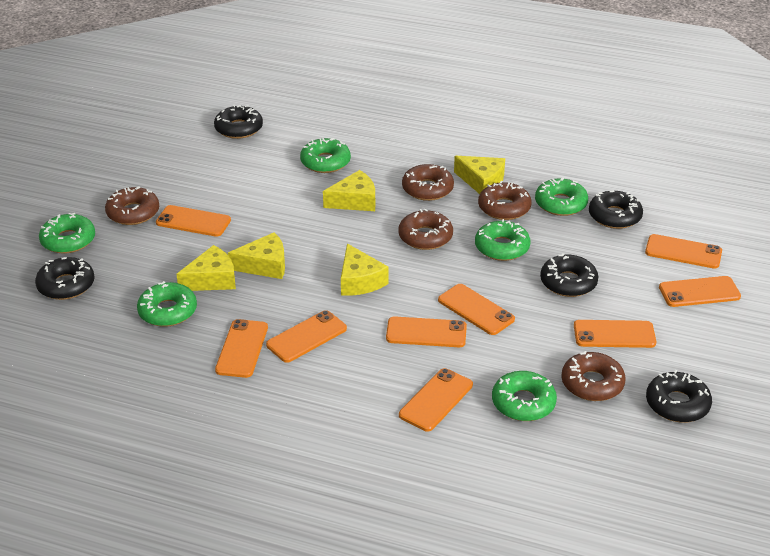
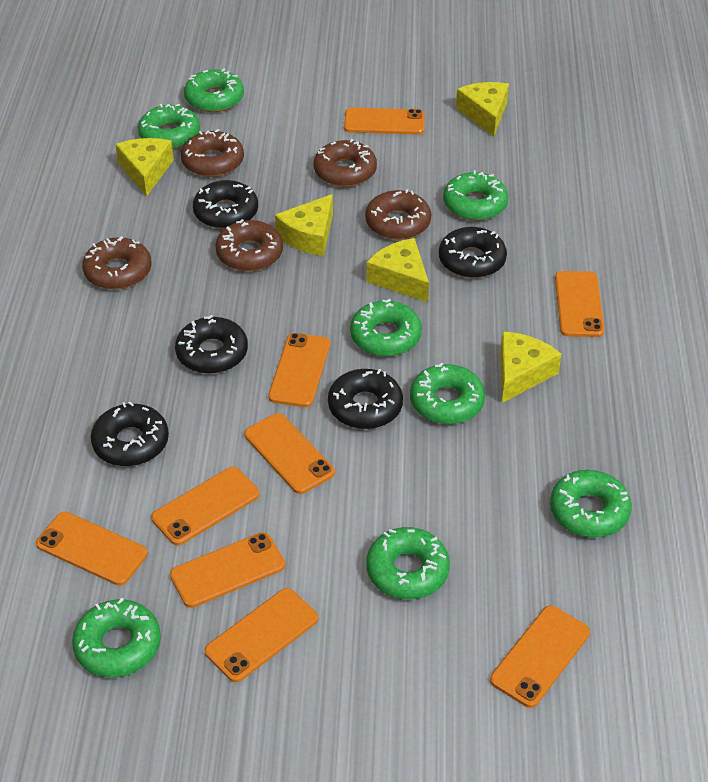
green donut: 6 -> 8

